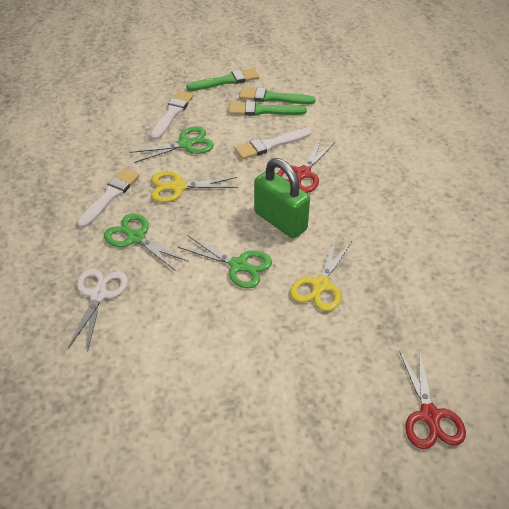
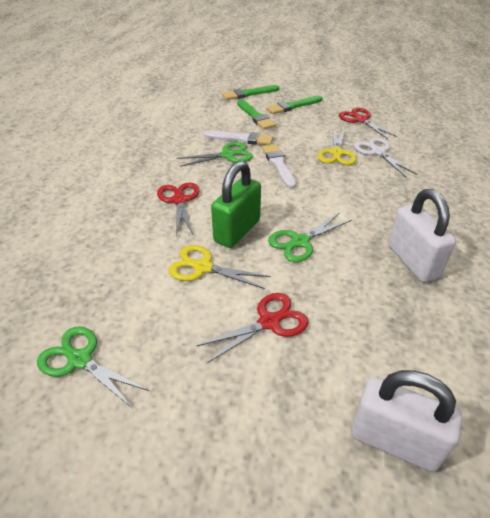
red scissors: 2 -> 3
white brush: 3 -> 2
white padlock: 0 -> 2

